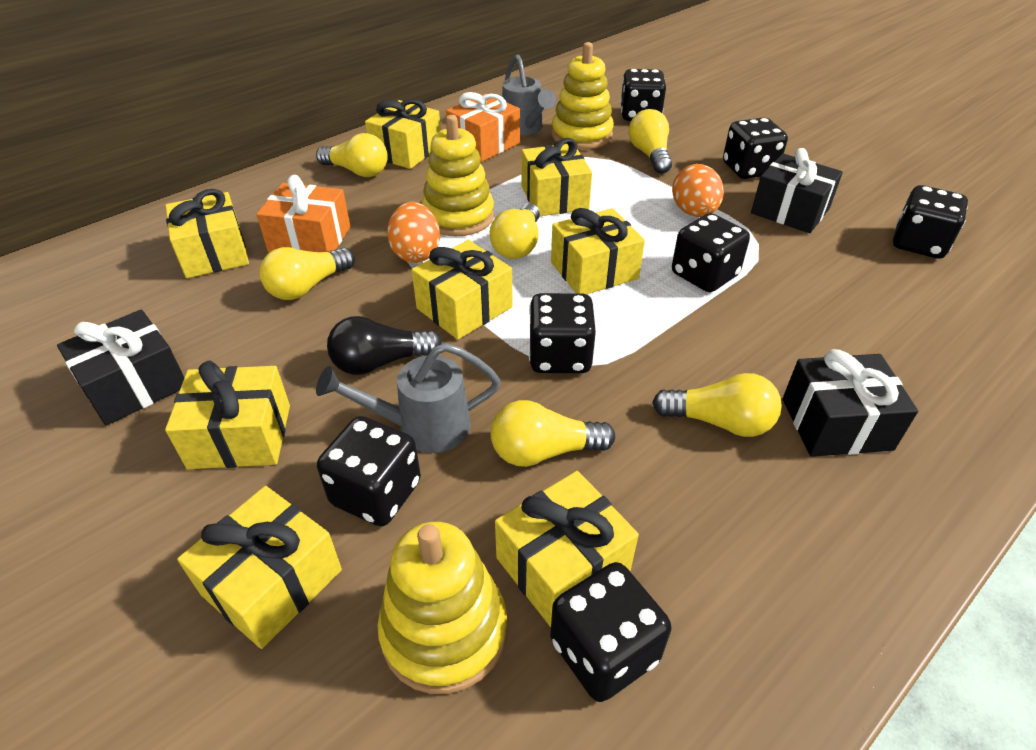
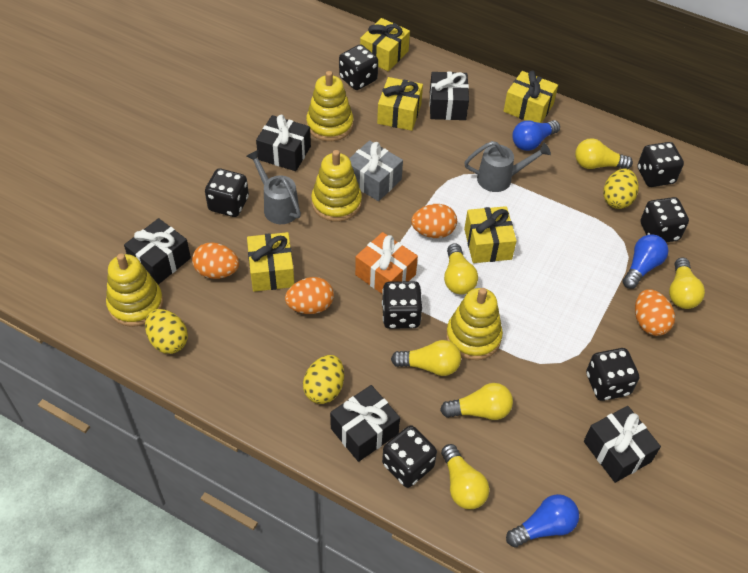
black gift: 3 -> 5
black light bulb: 1 -> 0
blue light bulb: 0 -> 3
grey gift: 0 -> 1
orange egg: 2 -> 4
orange gift: 2 -> 1
yellow egg: 0 -> 3
yellow gift: 8 -> 5
yellow stacking toy: 3 -> 4

